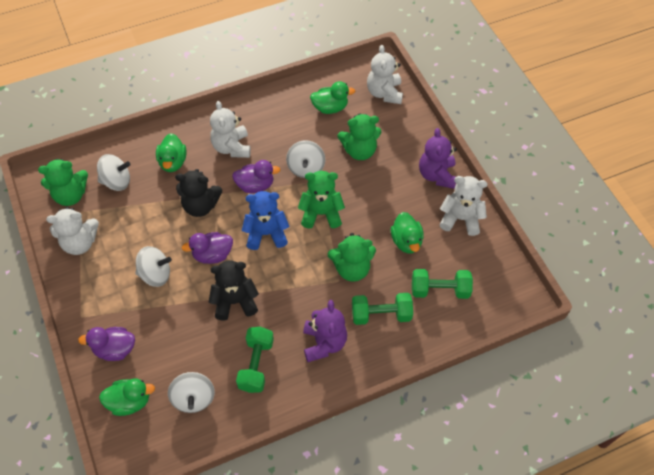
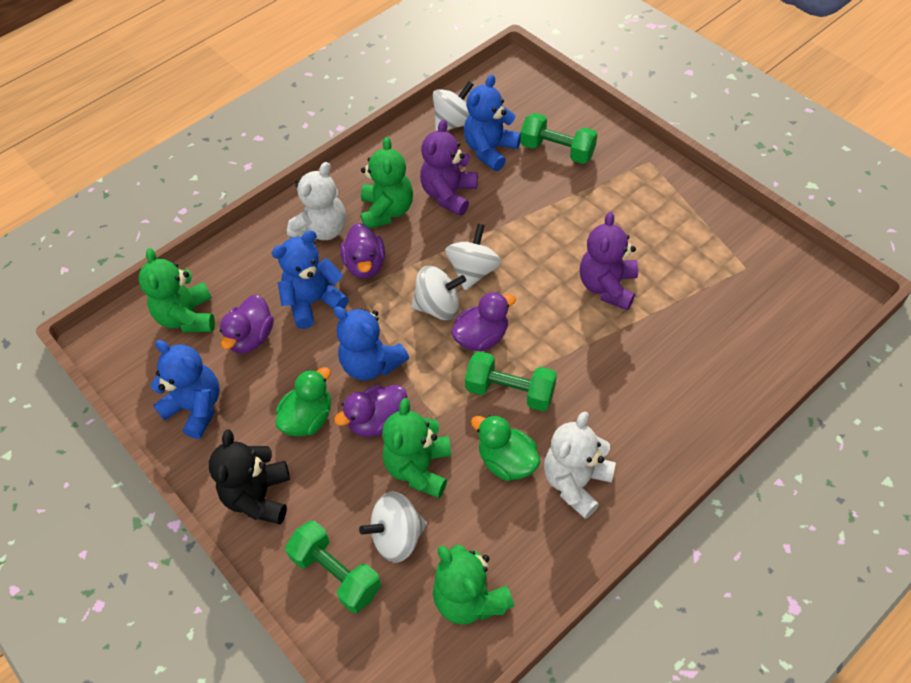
black teddy bear: 2 -> 1
blue teddy bear: 1 -> 4
green duck: 4 -> 2
purple duck: 3 -> 4
white teddy bear: 4 -> 2

